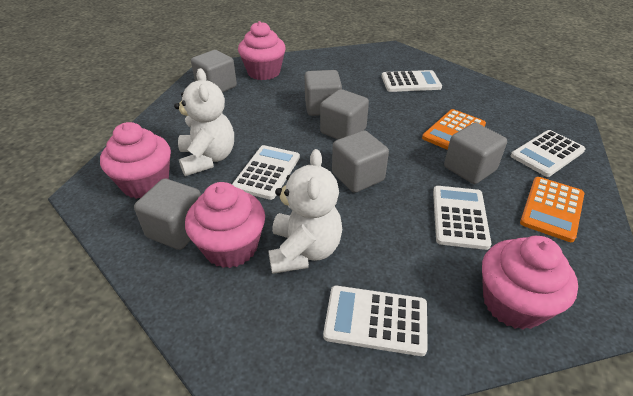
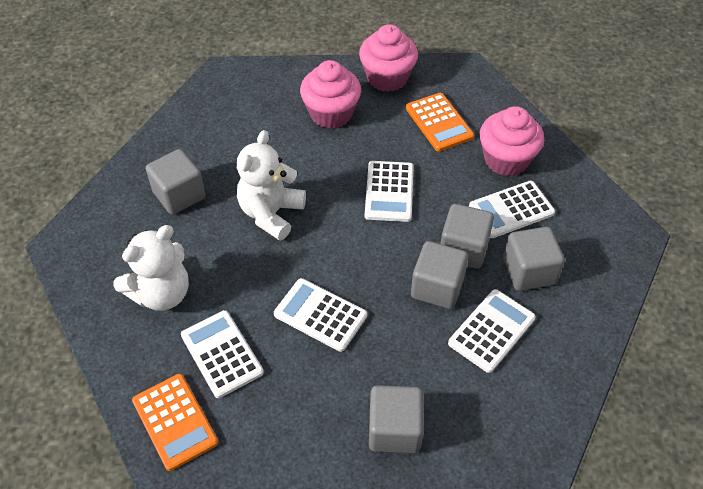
grey cube: 6 -> 5
pink cupcake: 4 -> 3

